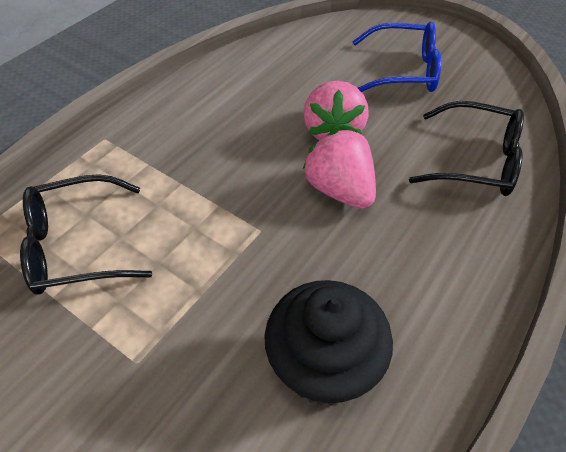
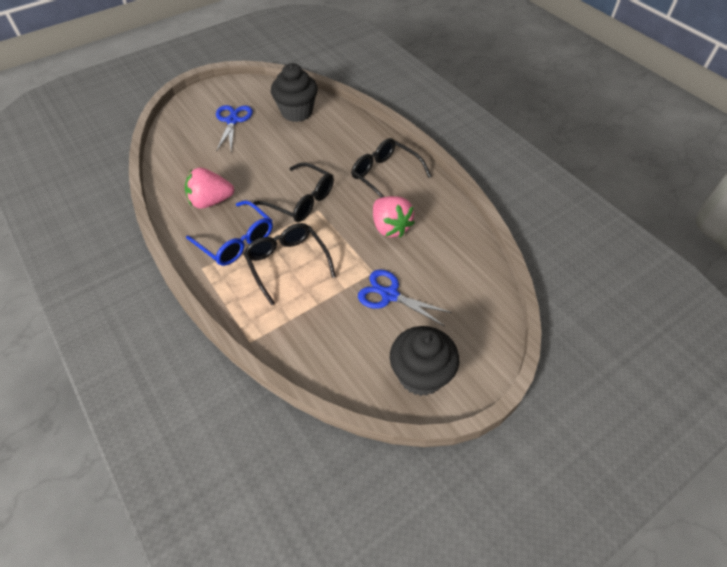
black cupcake: 1 -> 2
black glasses: 2 -> 3
blue scissors: 0 -> 2

